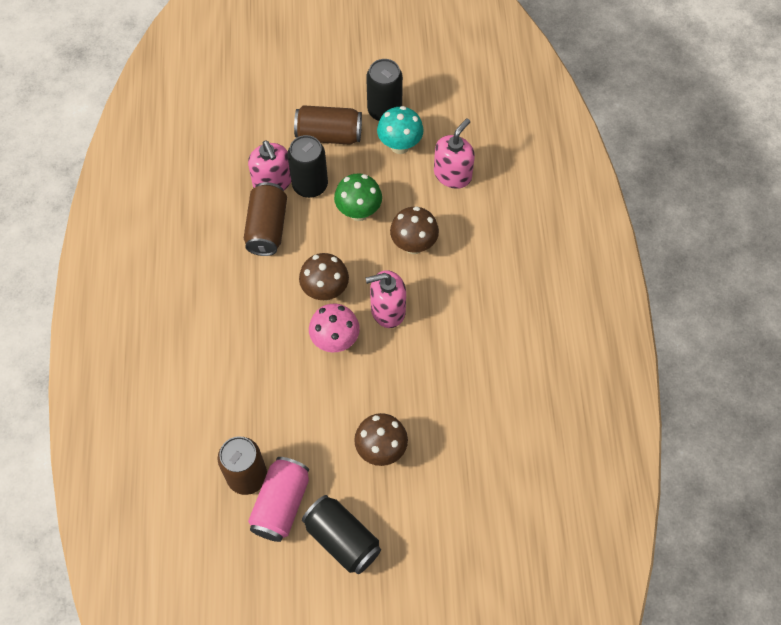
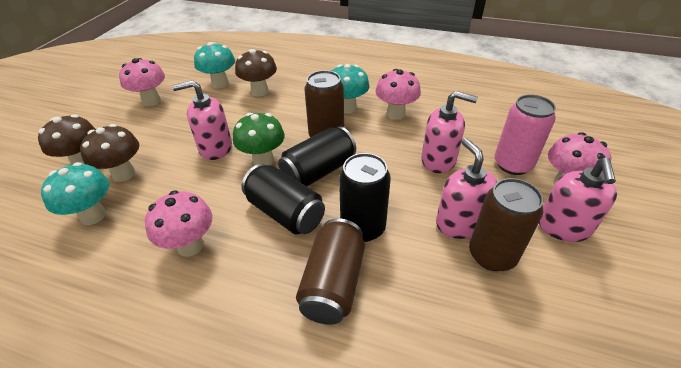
pink mushroom: 1 -> 4
pink soap dispenser: 3 -> 4
turquoise mushroom: 1 -> 3

